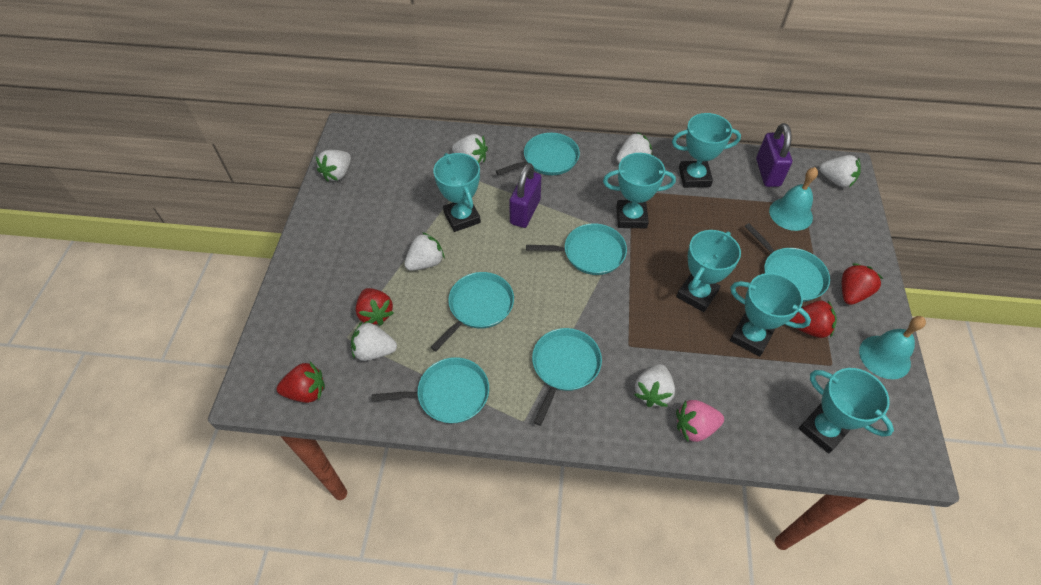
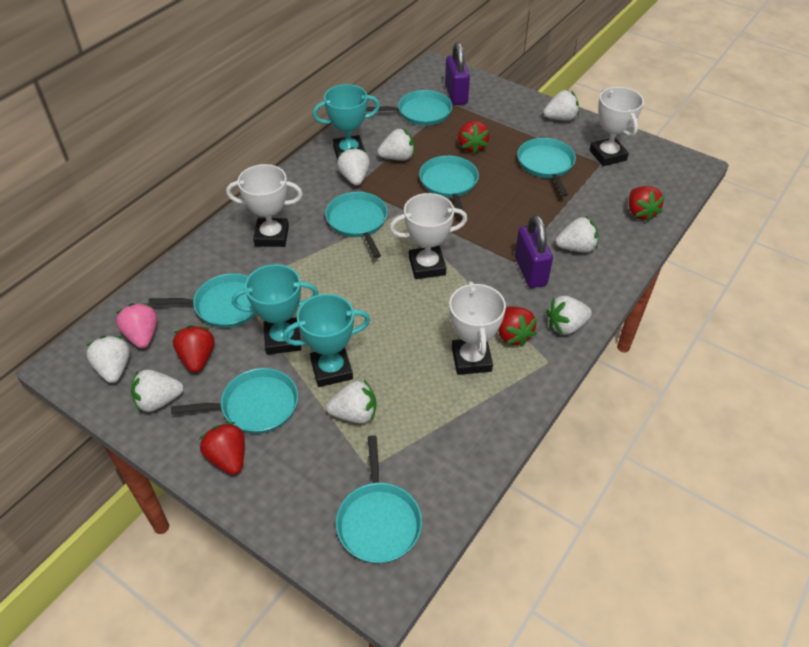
red strawberry: 4 -> 5
turquoise bell: 2 -> 0
turquoise pan: 6 -> 7
turquoise trophy: 6 -> 3
white strawberry: 7 -> 8
white trophy: 0 -> 4

